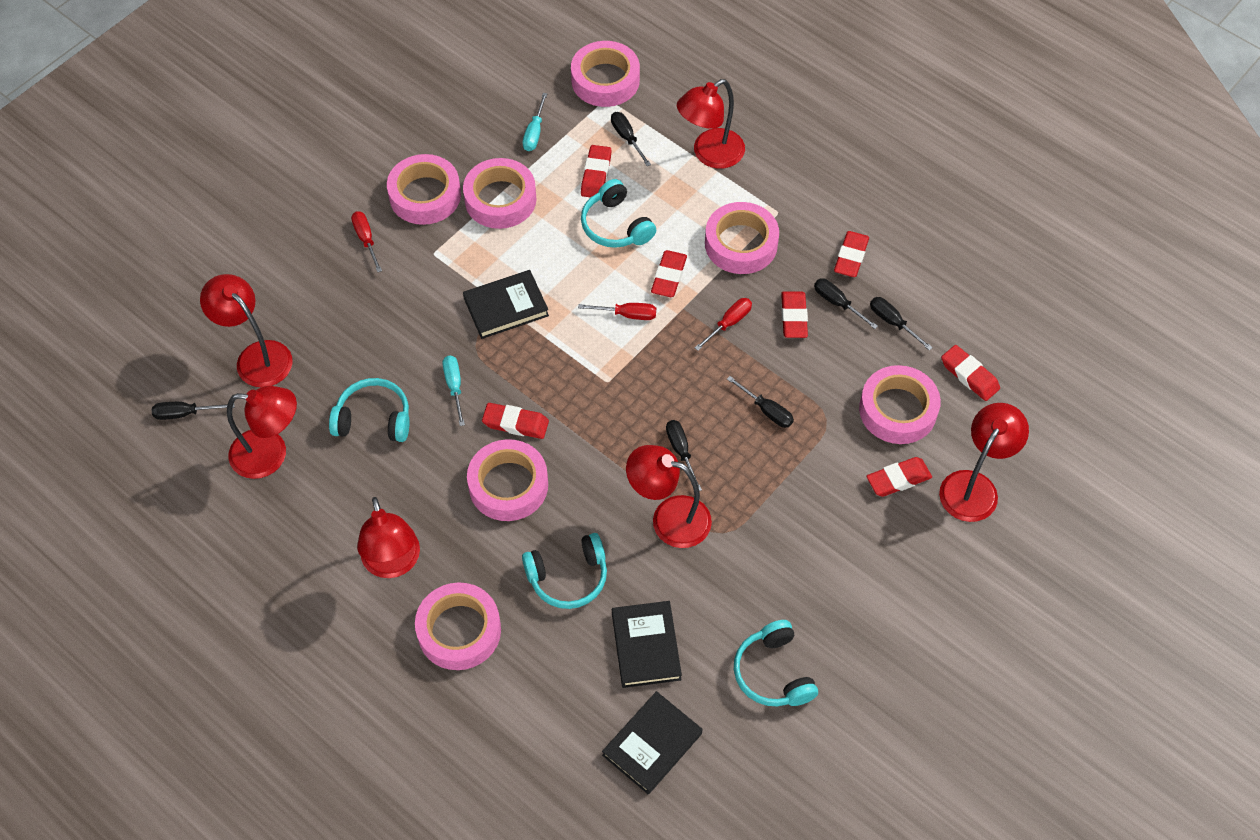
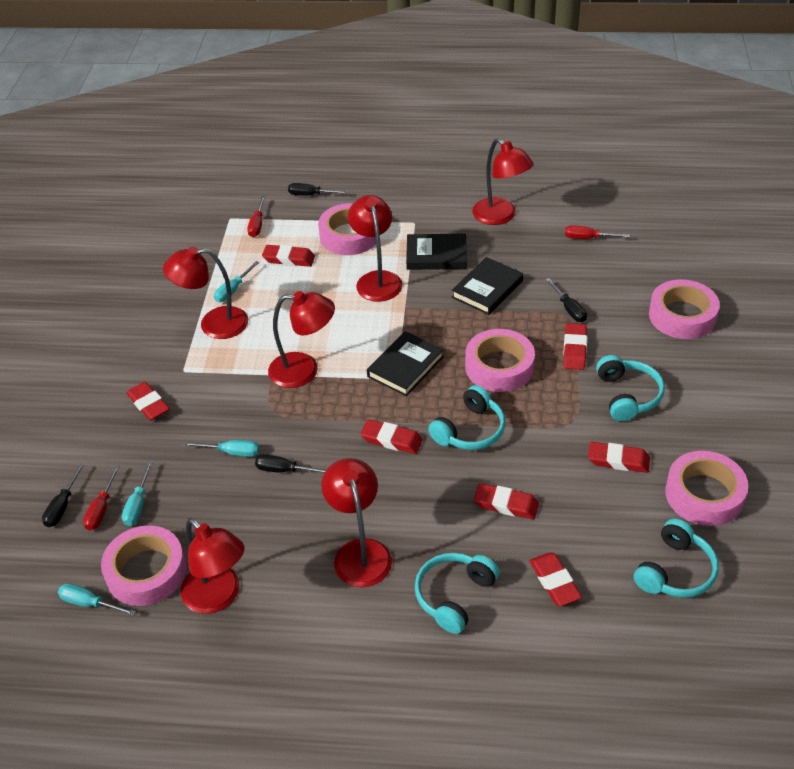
black screwdriver: 6 -> 4
pink tape: 7 -> 5
turquoise screwdriver: 2 -> 4

